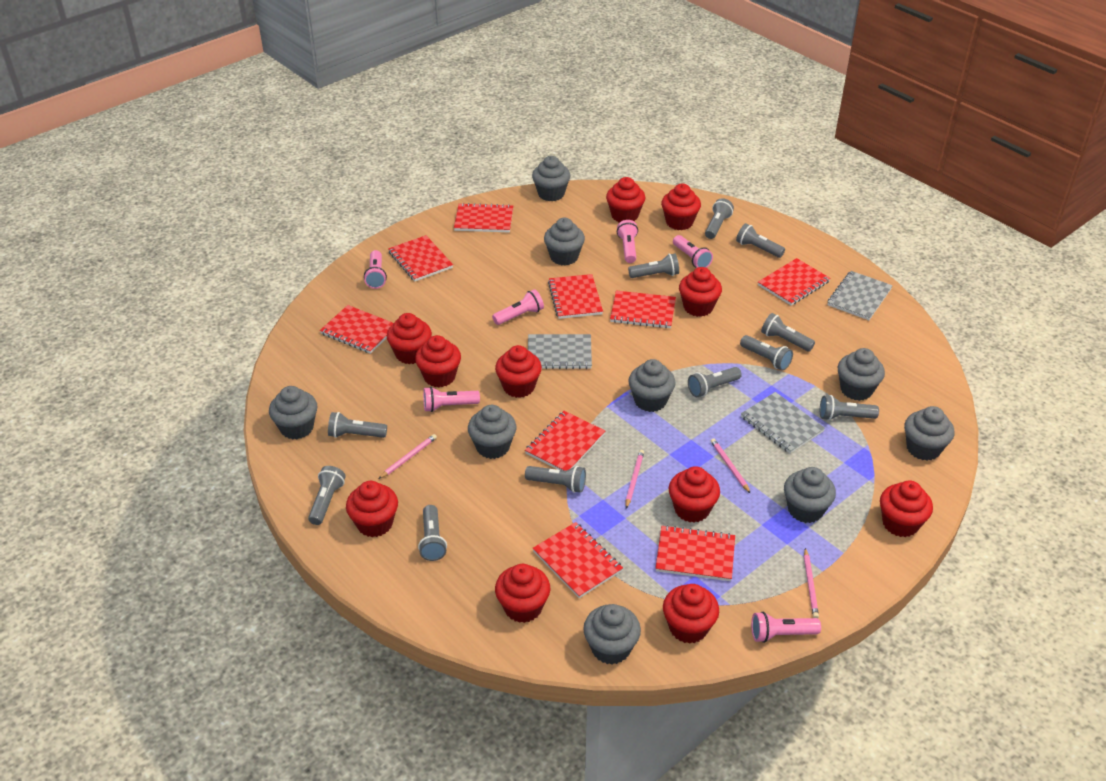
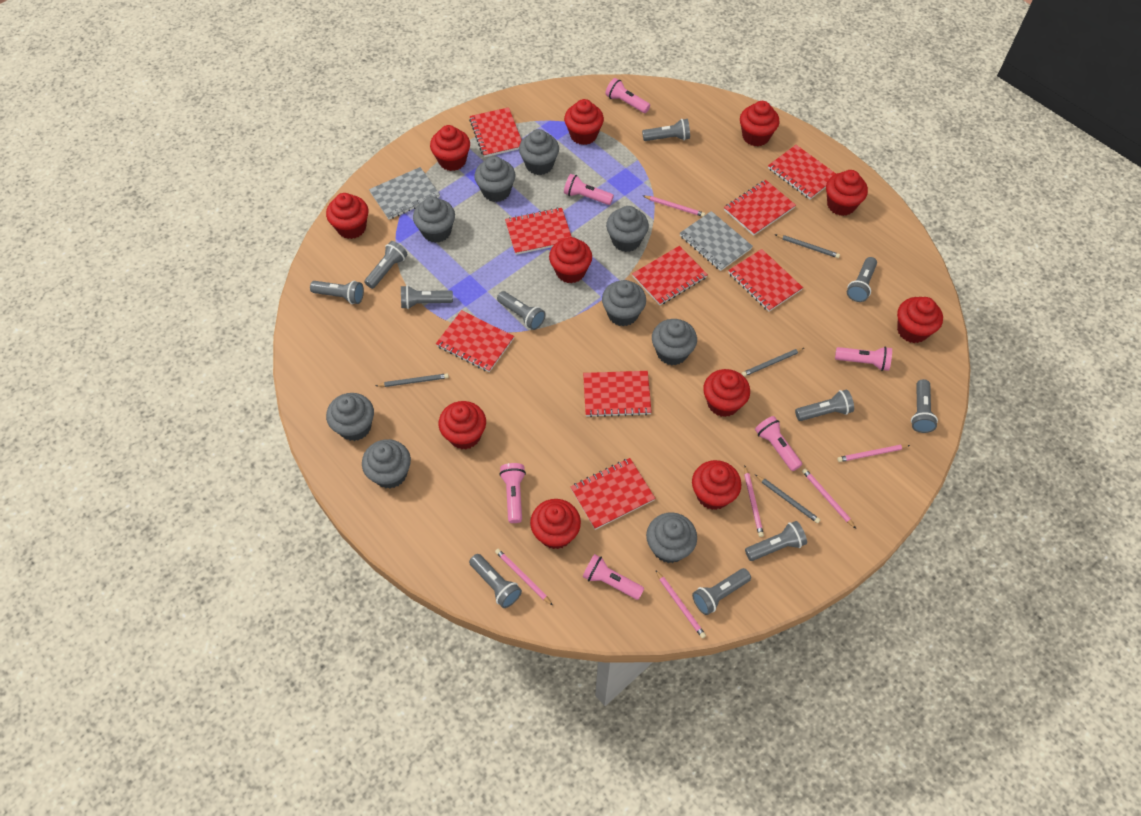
grey notebook: 3 -> 2
grey pencil: 0 -> 4
pink pencil: 4 -> 6

